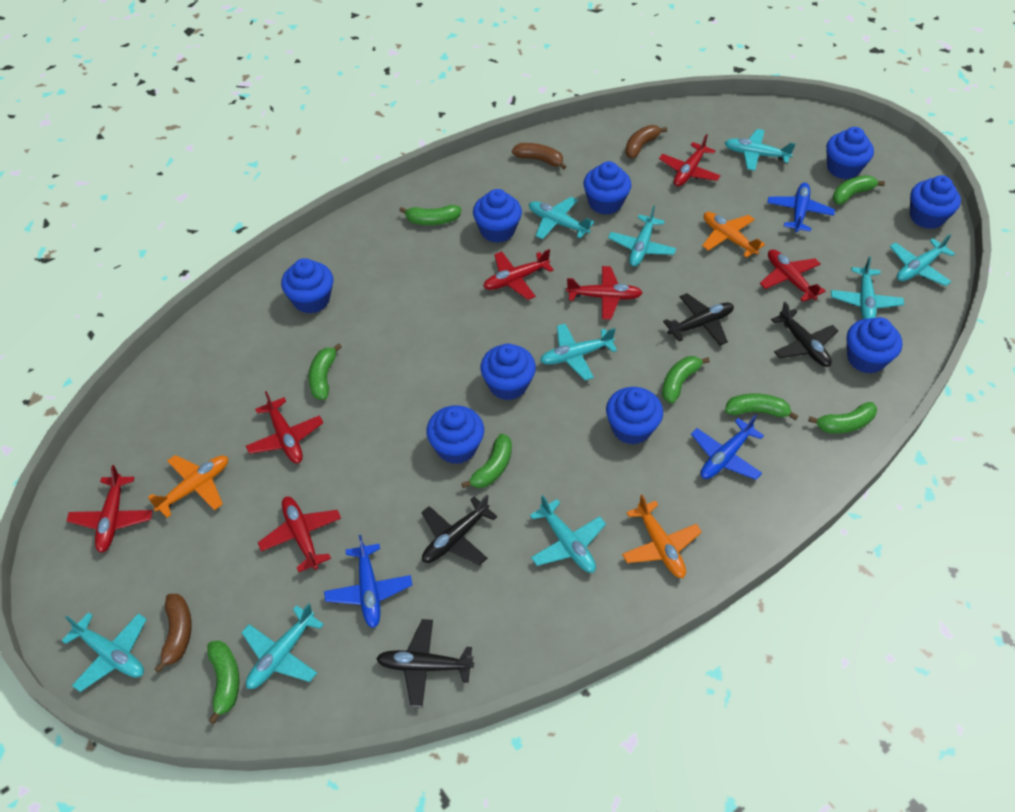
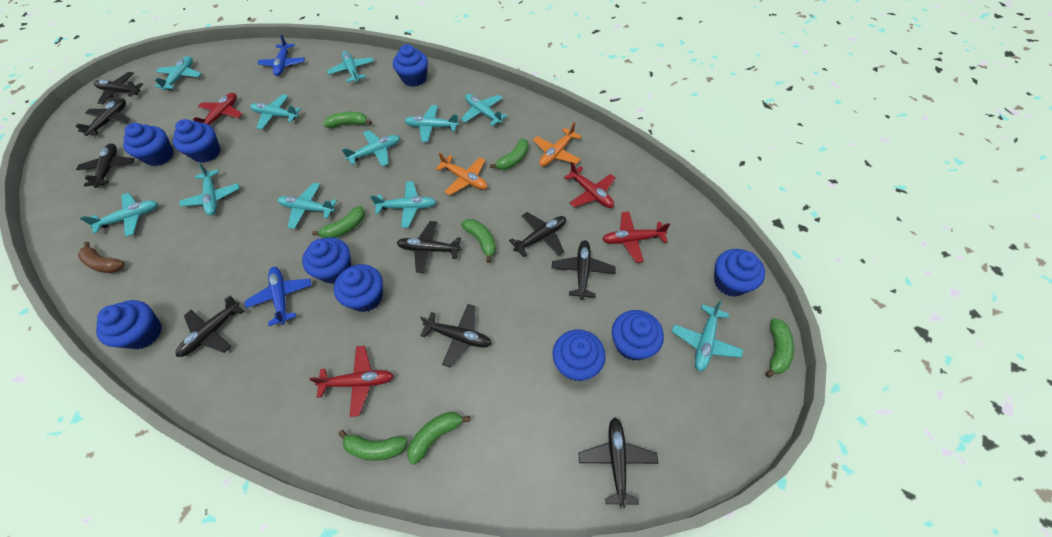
black plane: 4 -> 9
blue plane: 3 -> 2
brown banana: 3 -> 1
green banana: 8 -> 7
orange plane: 3 -> 2
red plane: 7 -> 4
turquoise plane: 9 -> 11

